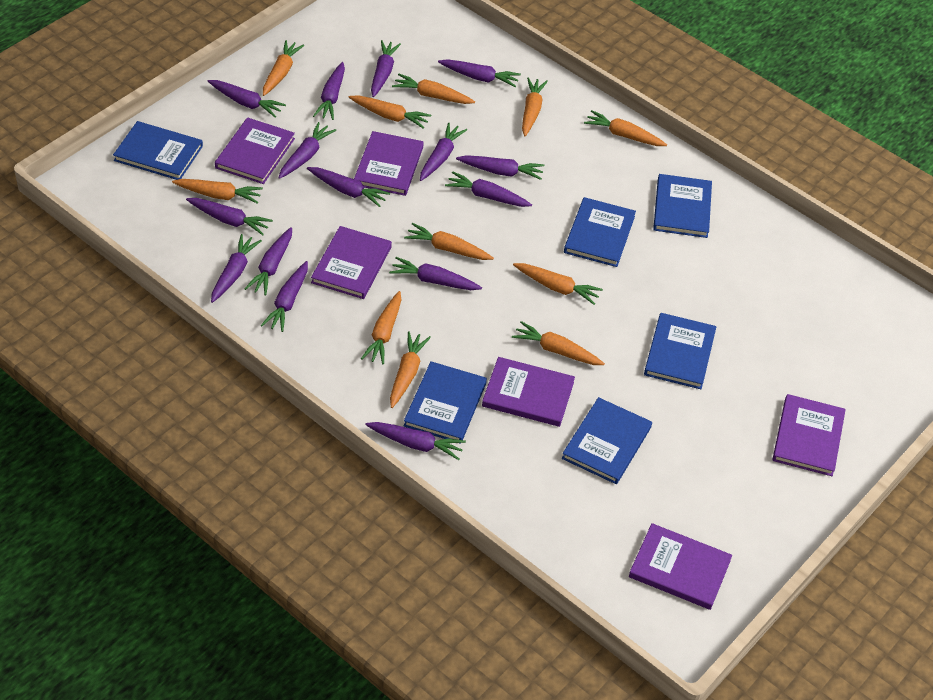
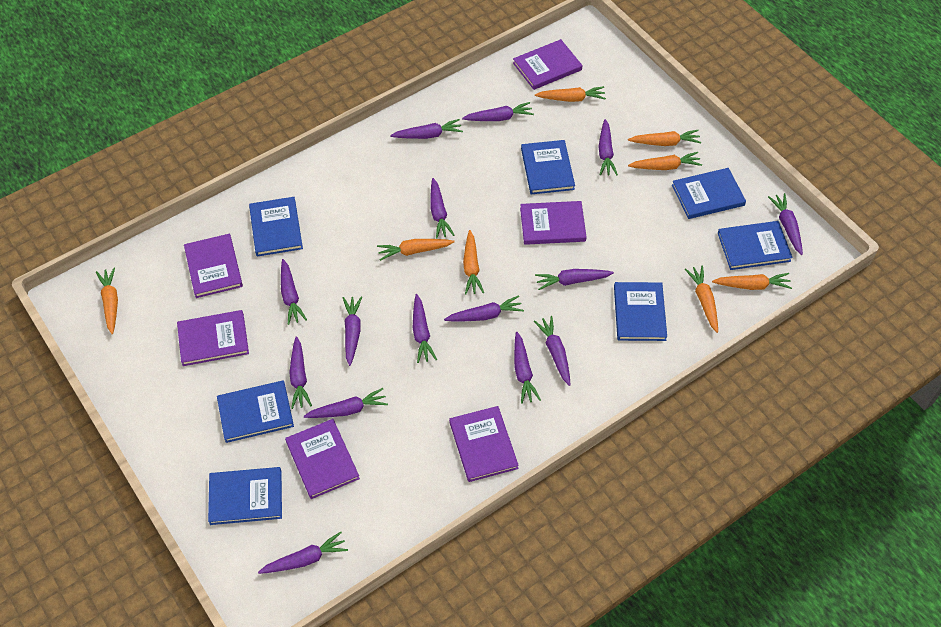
blue book: 6 -> 7
orange carrot: 11 -> 8

